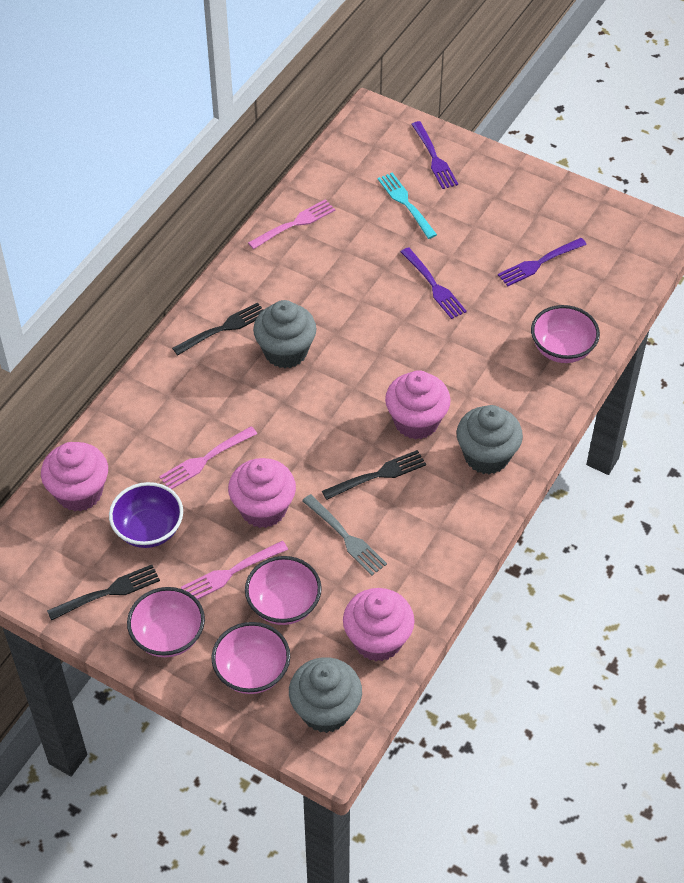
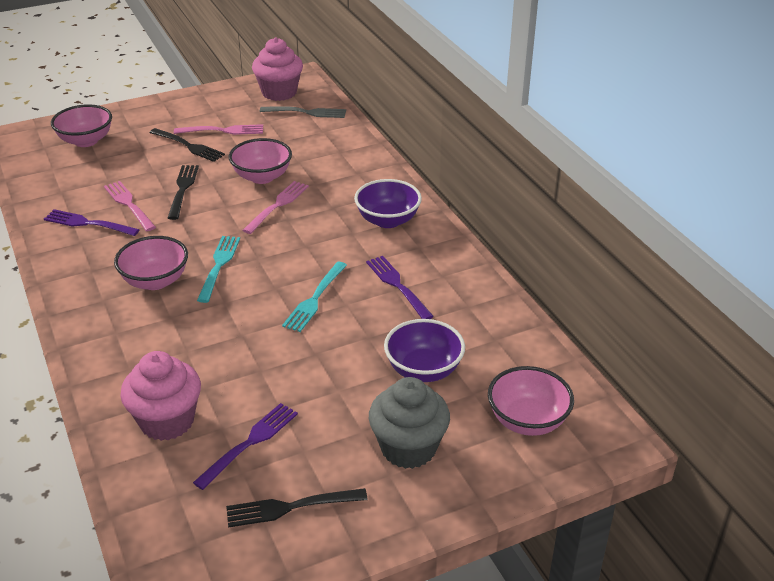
grey cupcake: 3 -> 1
pink cupcake: 4 -> 2
purple bowl: 1 -> 2
turquoise fork: 1 -> 2

